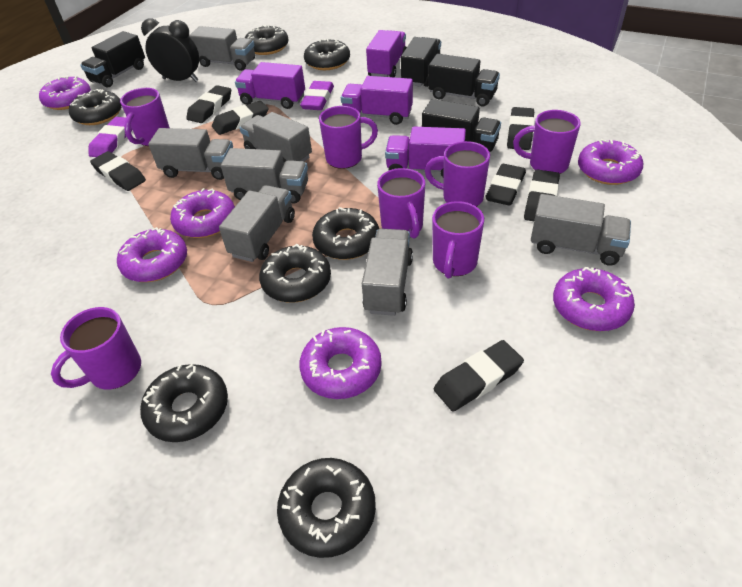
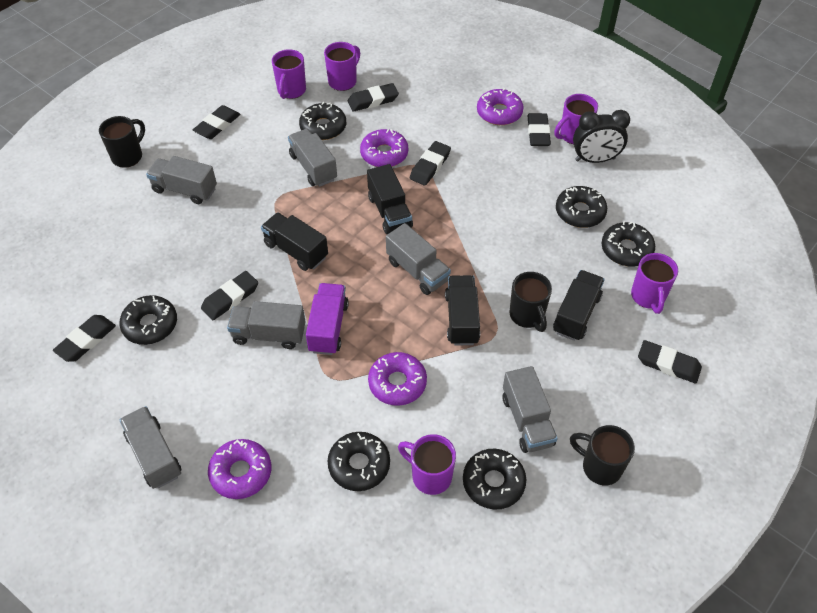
black donut: 7 -> 6
black mug: 0 -> 3
grey truck: 7 -> 6
purple donut: 6 -> 4
purple eraser: 2 -> 0
purple mug: 7 -> 5
purple truck: 4 -> 1

